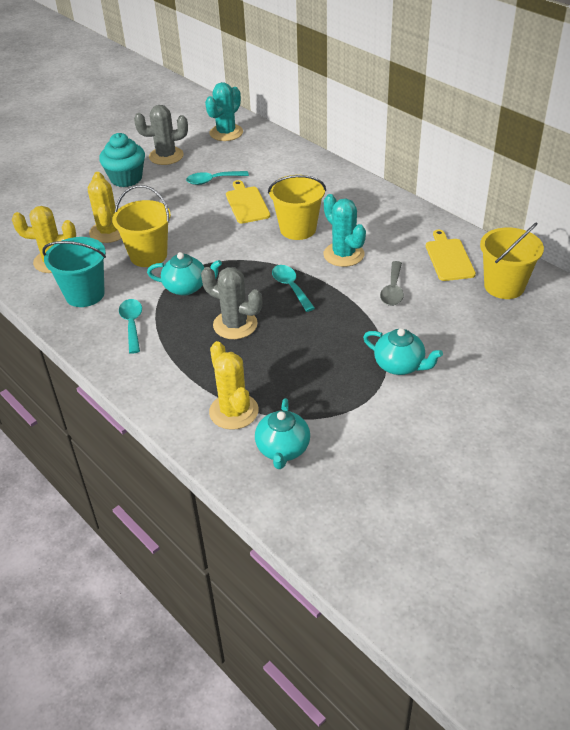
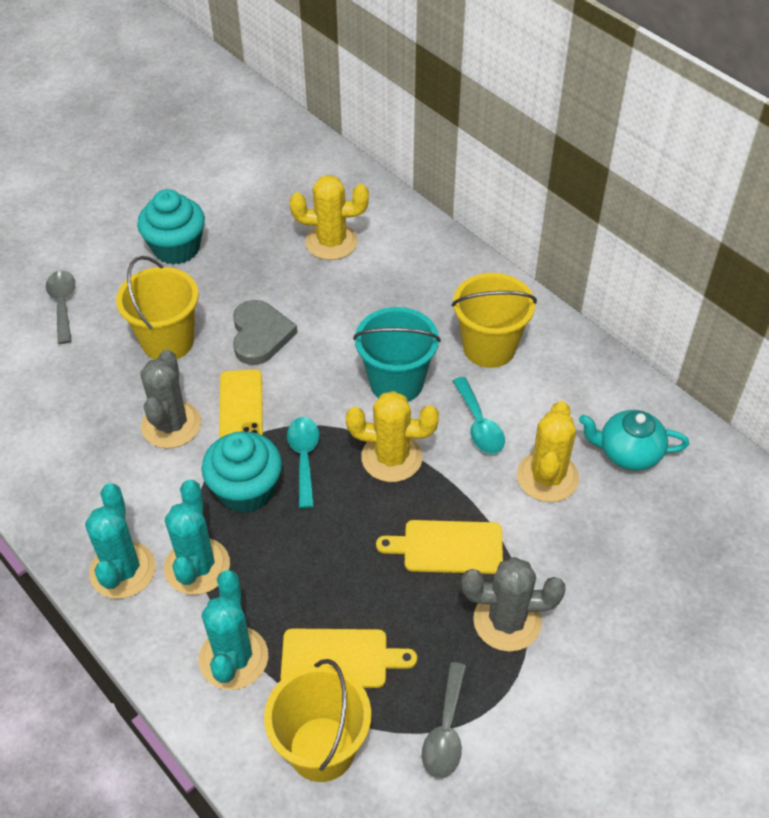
grey heart: 0 -> 1
grey spoon: 1 -> 2
turquoise cactus: 2 -> 3
turquoise cupcake: 1 -> 2
turquoise spoon: 3 -> 2
turquoise teapot: 3 -> 1
yellow phone: 0 -> 1

